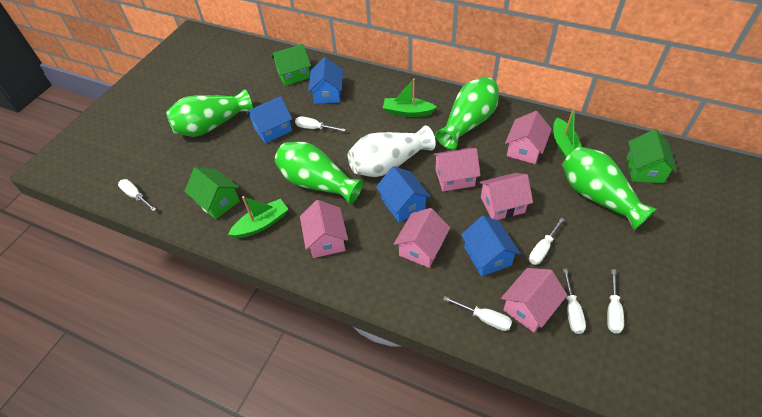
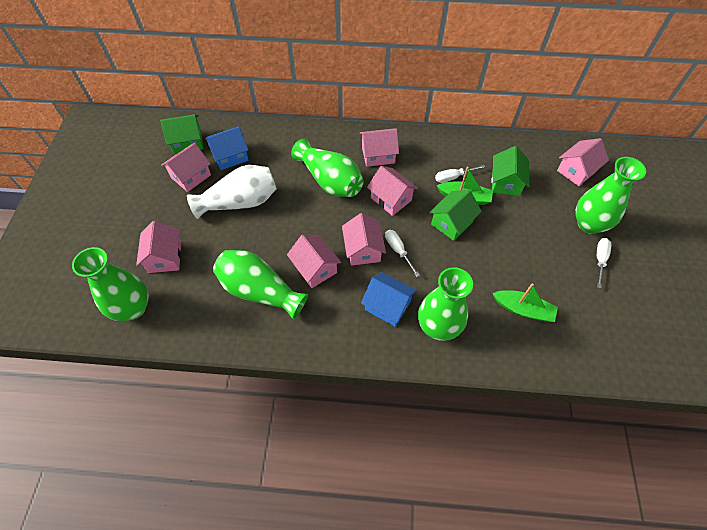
blue house: 4 -> 2
green boat: 3 -> 2
green vase: 4 -> 5
pink house: 6 -> 7
white screwdriver: 6 -> 3

